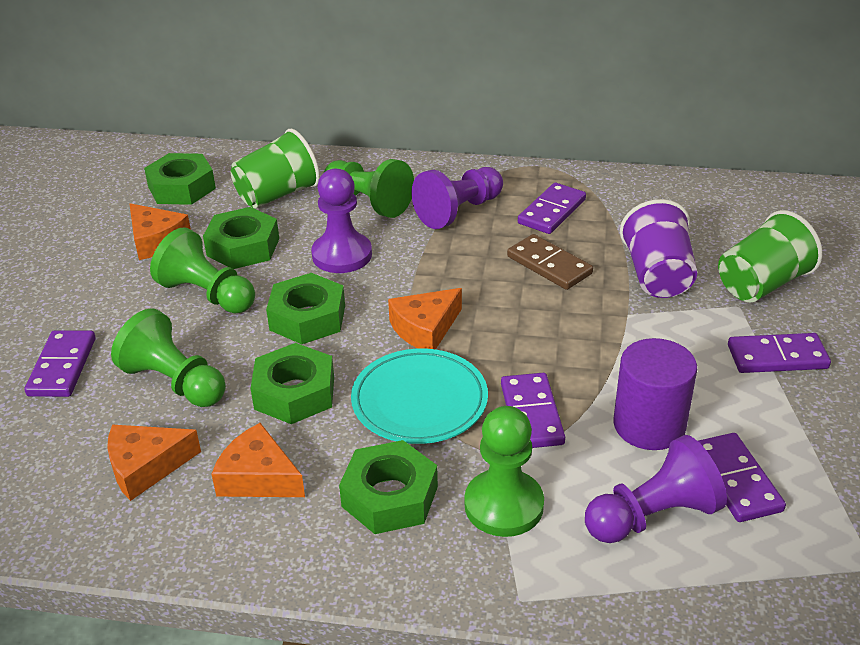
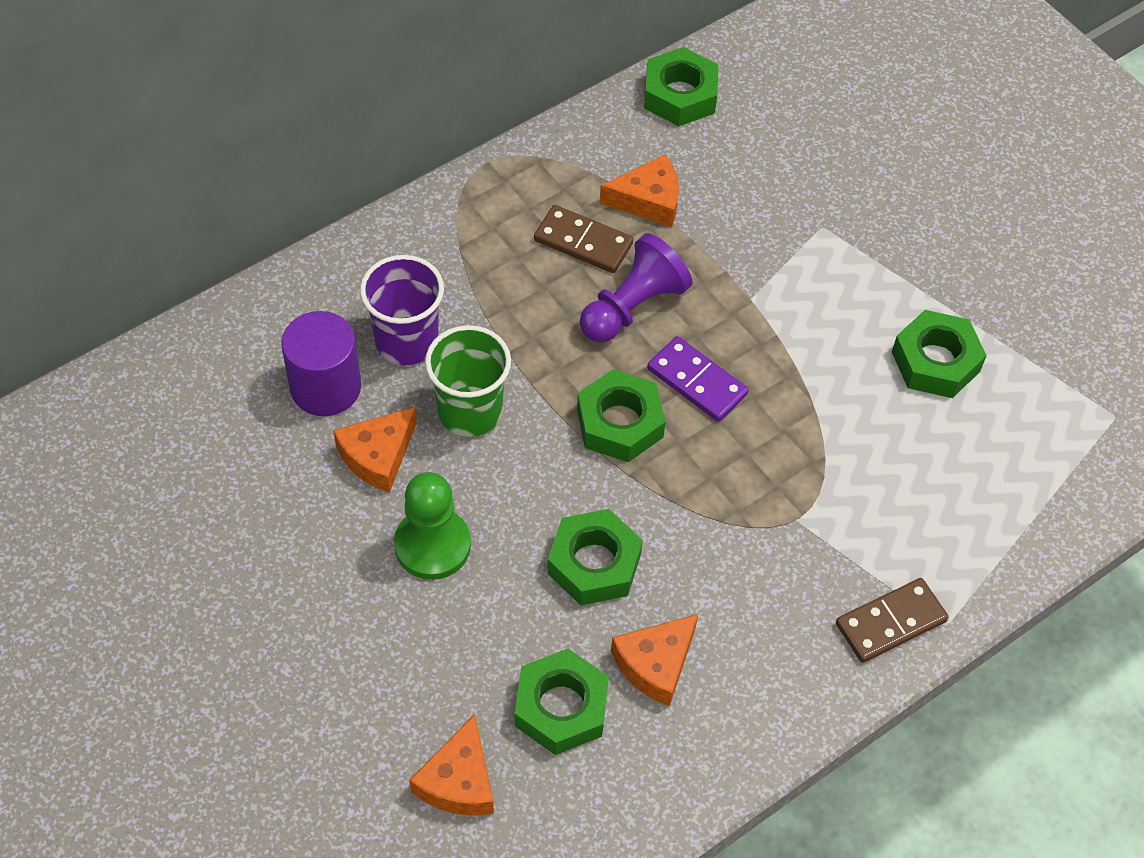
brown domino: 1 -> 2
green cup: 2 -> 1
green pawn: 4 -> 1
purple domino: 5 -> 1
purple pawn: 3 -> 1
turquoise plate: 1 -> 0

